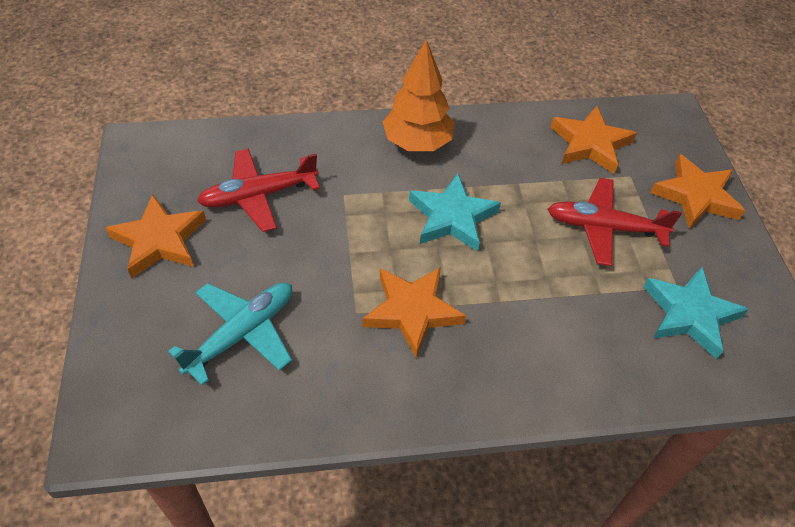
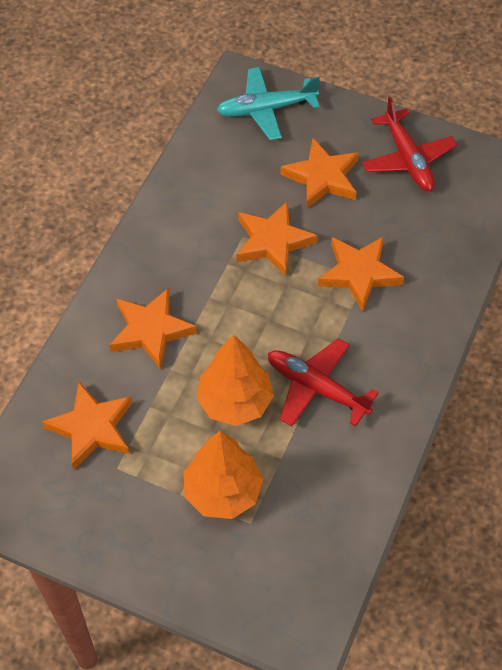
orange star: 4 -> 5
orange tree: 1 -> 2
turquoise star: 2 -> 0

